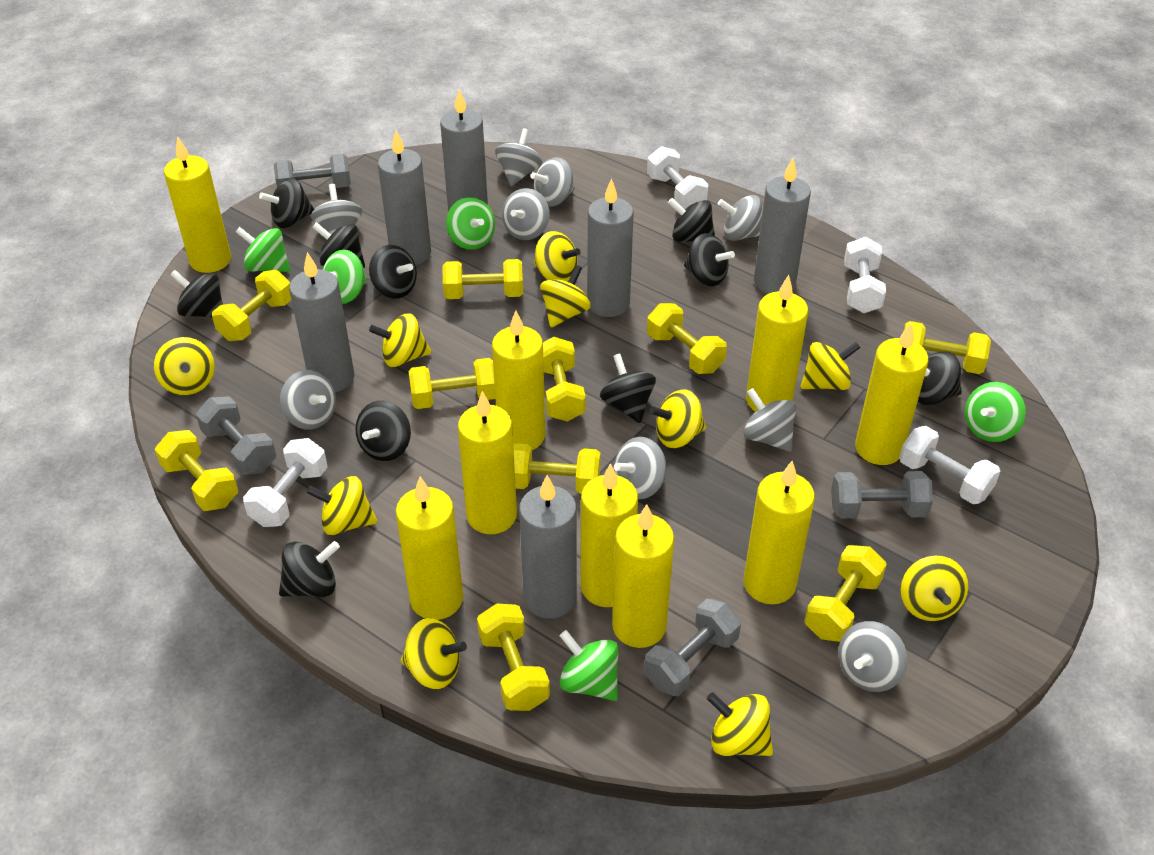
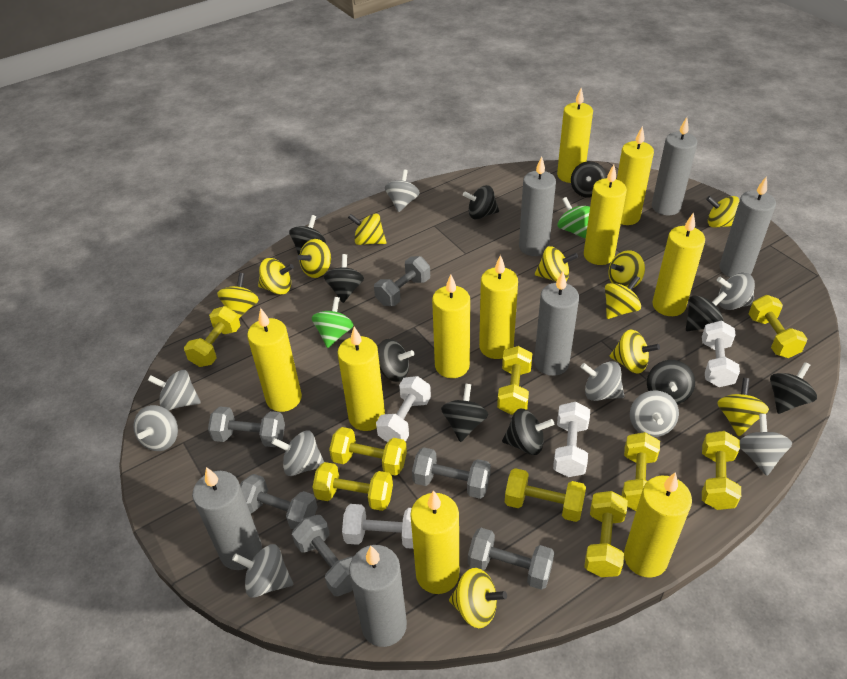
green spinning top: 5 -> 2
grey dumbbell: 4 -> 6
yellow candle: 9 -> 10
yellow dumbbell: 10 -> 9
yellow spinning top: 10 -> 11

